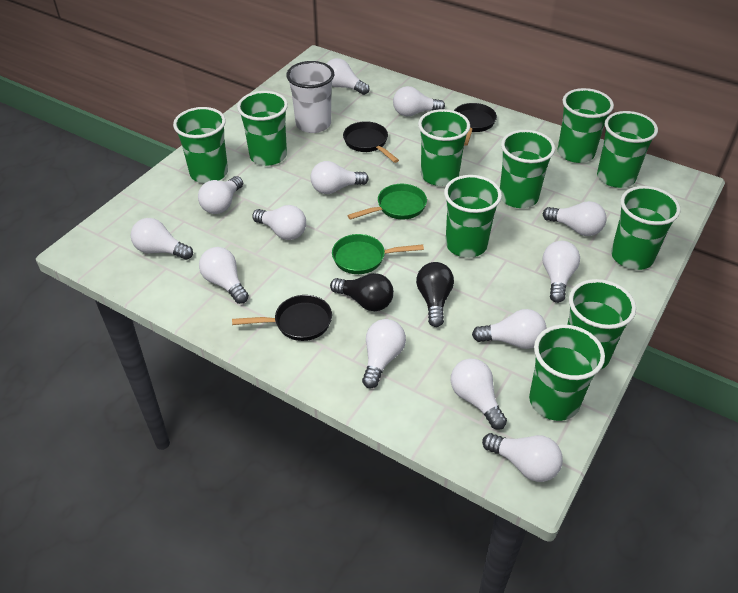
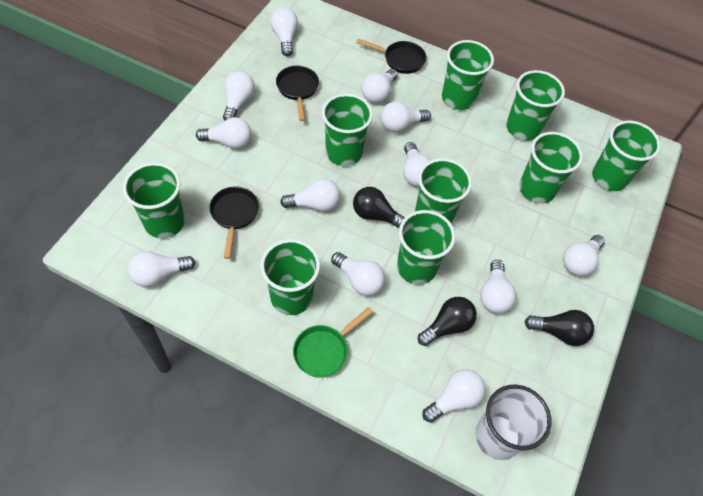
black light bulb: 2 -> 3
green cup: 10 -> 9
green pan: 2 -> 1
white light bulb: 13 -> 12

